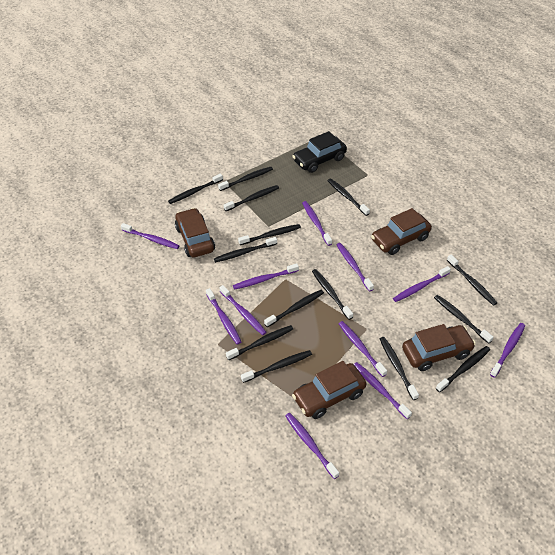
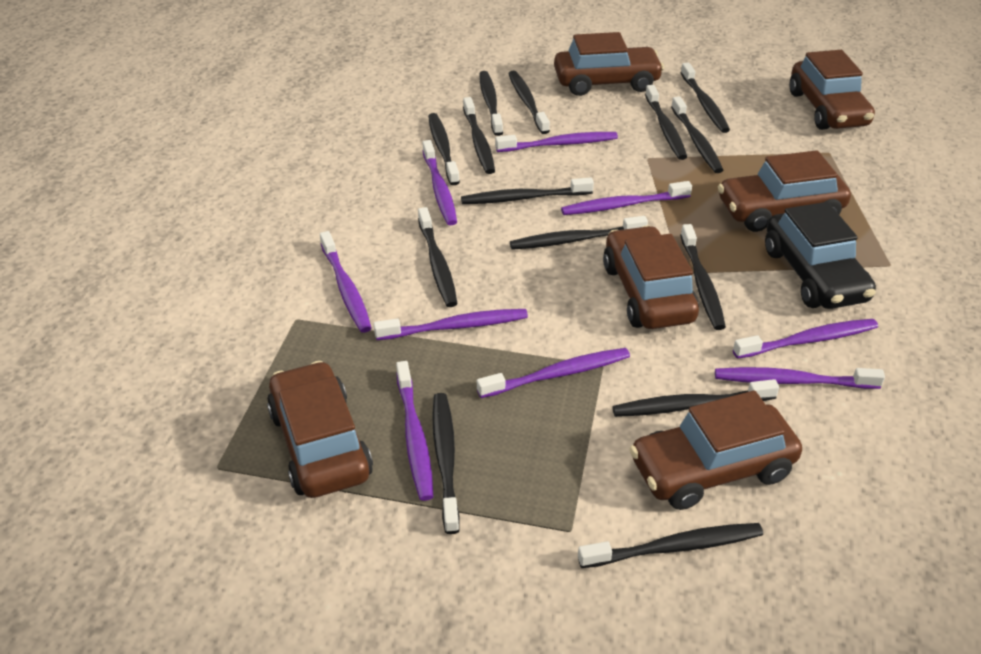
brown car: 4 -> 6
purple toothbrush: 11 -> 9

